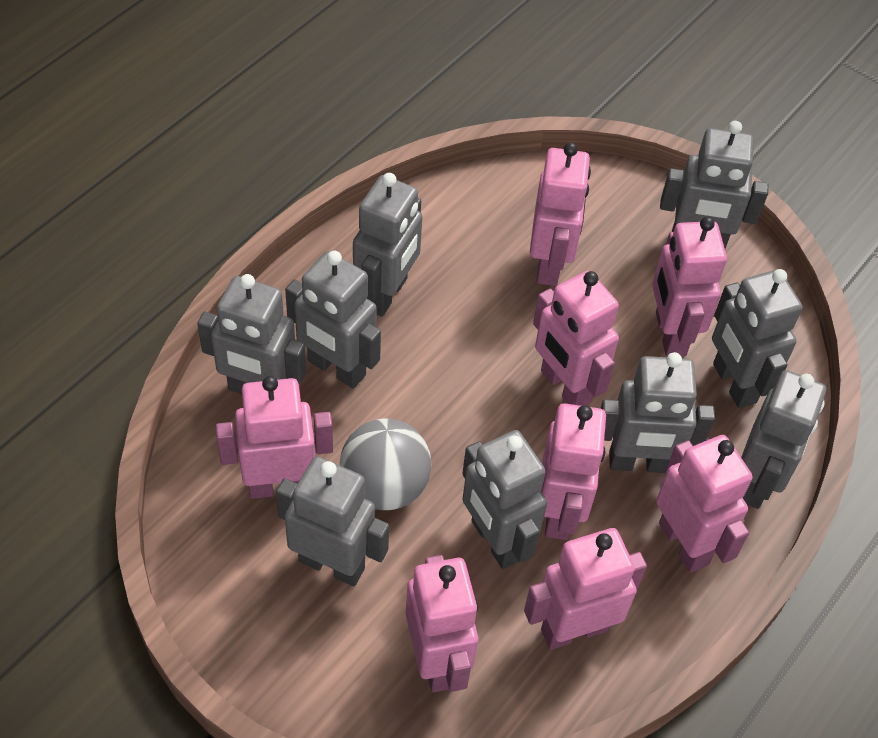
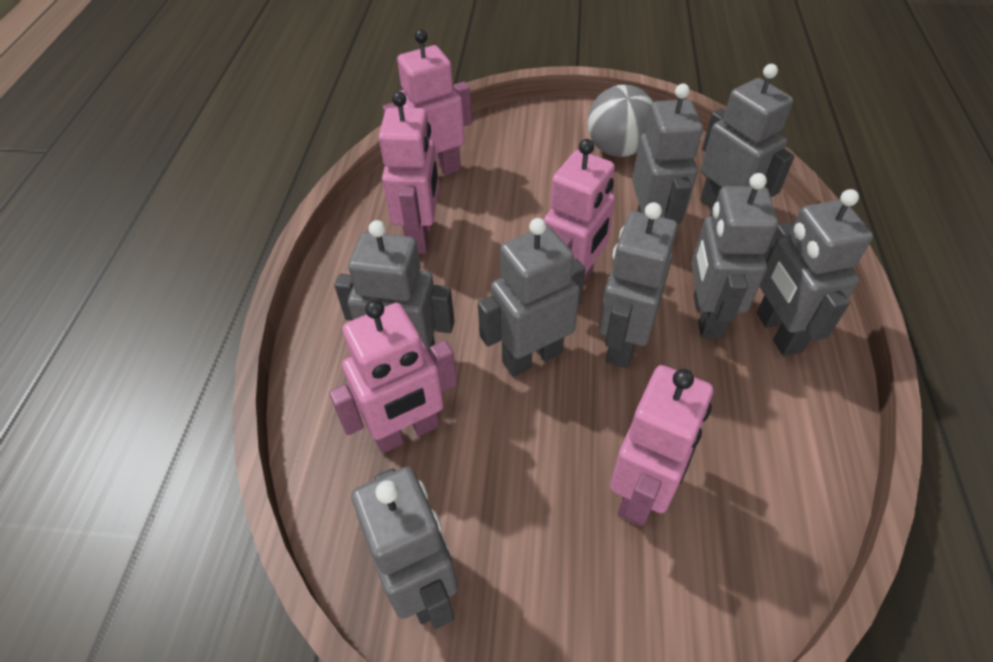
grey robot: 9 -> 8
pink robot: 8 -> 5

